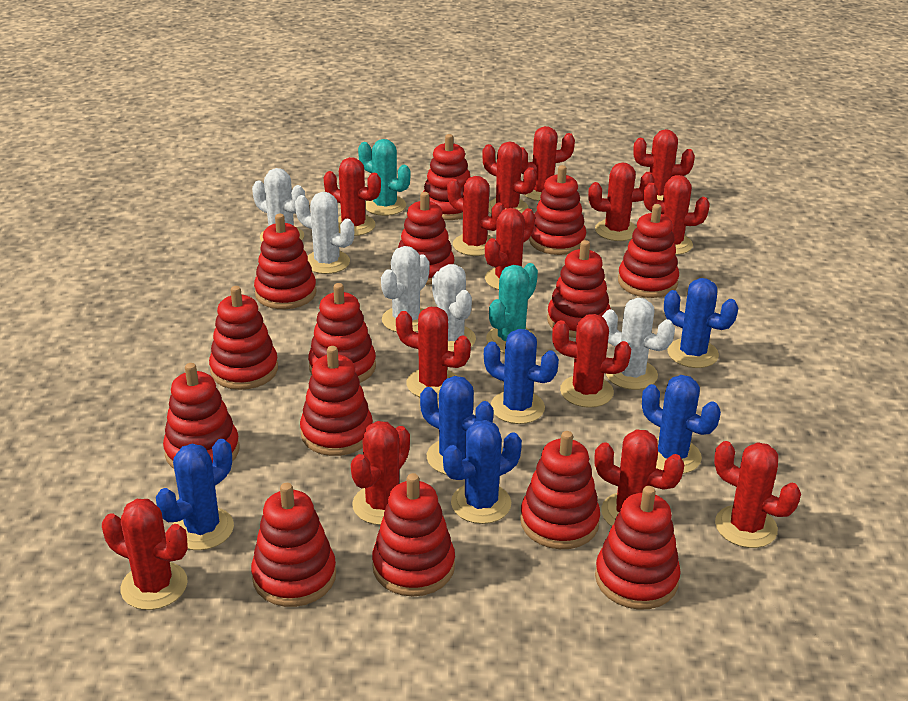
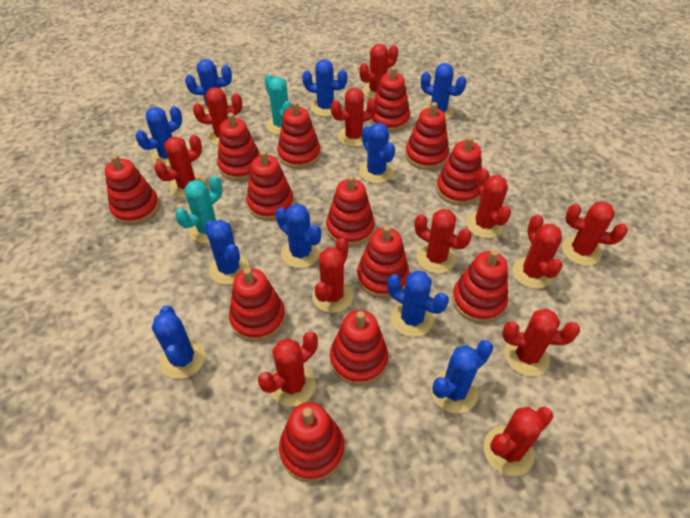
blue cactus: 6 -> 10
red cactus: 14 -> 12
red stacking toy: 14 -> 13
white cactus: 5 -> 0

